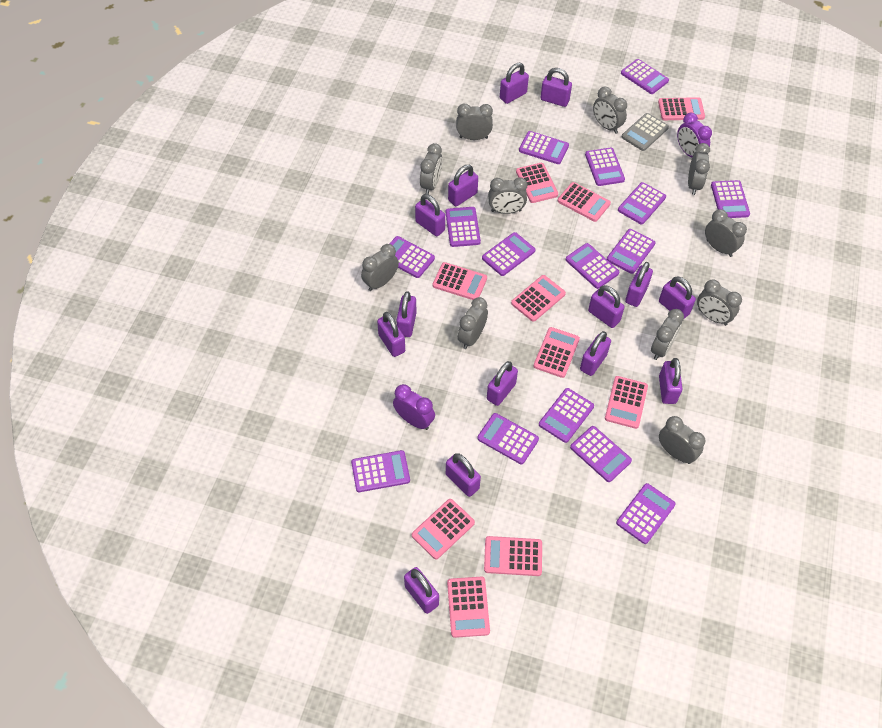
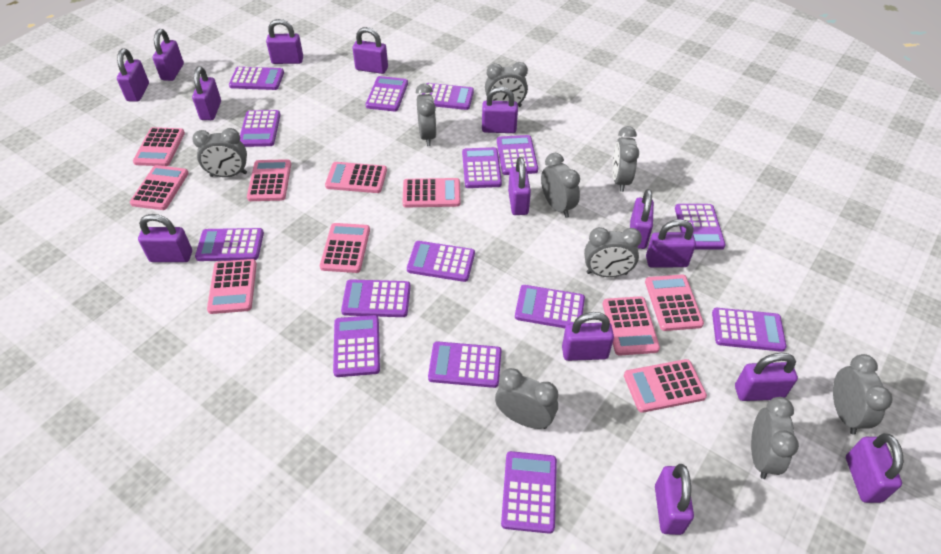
grey calculator: 1 -> 0
grey clock: 11 -> 9
purple clock: 2 -> 0

